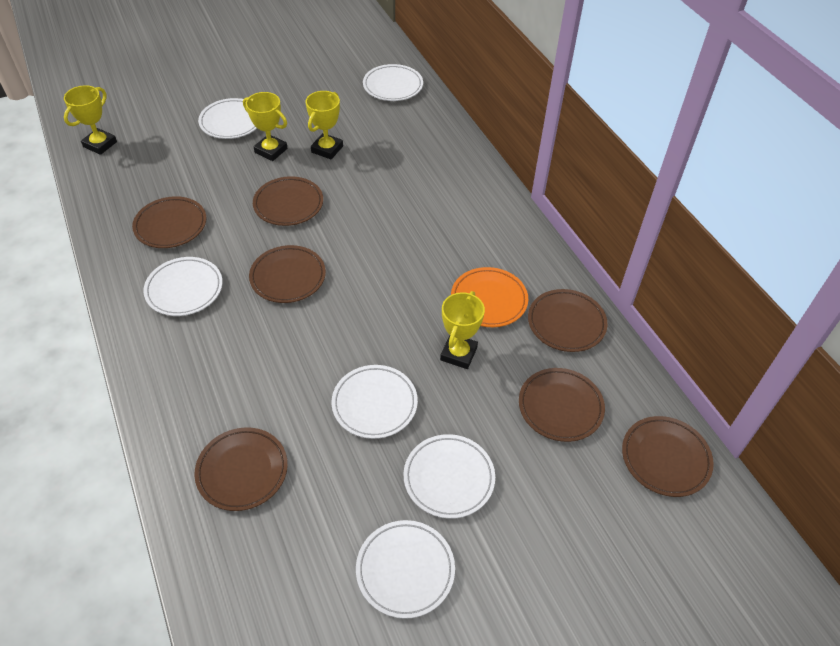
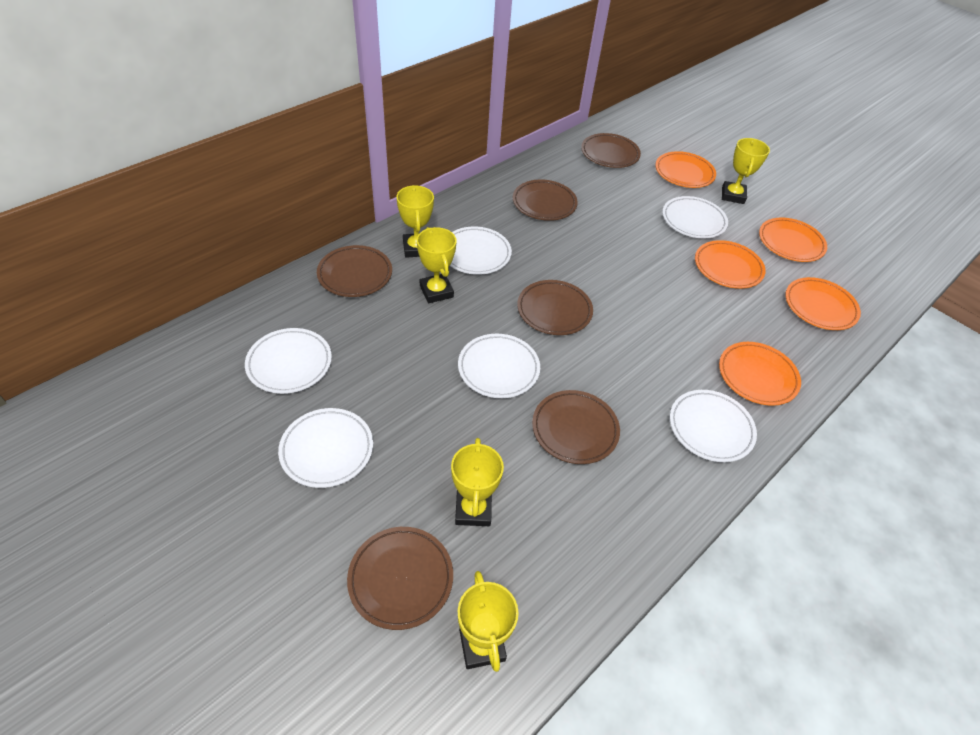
brown plate: 7 -> 6
orange plate: 1 -> 5
yellow trophy: 4 -> 5

